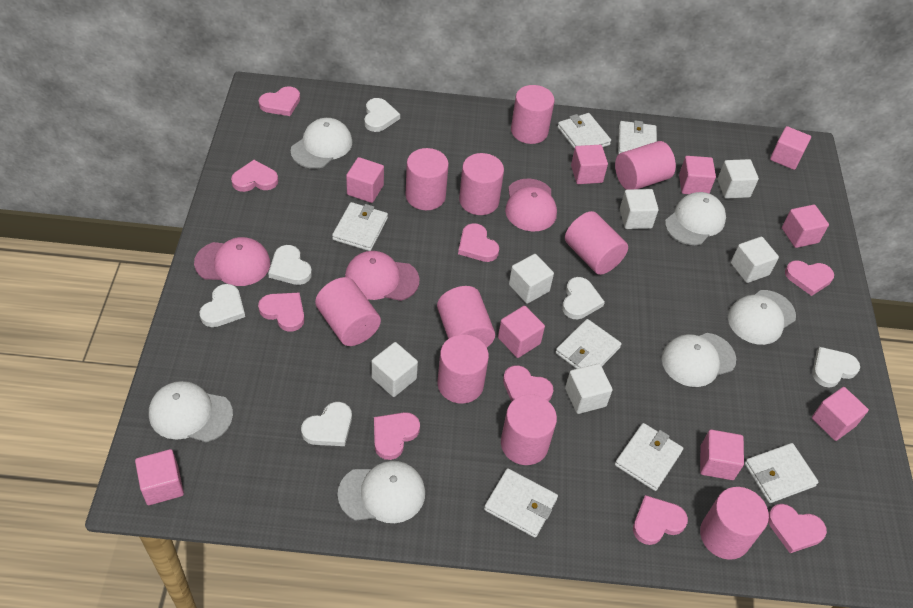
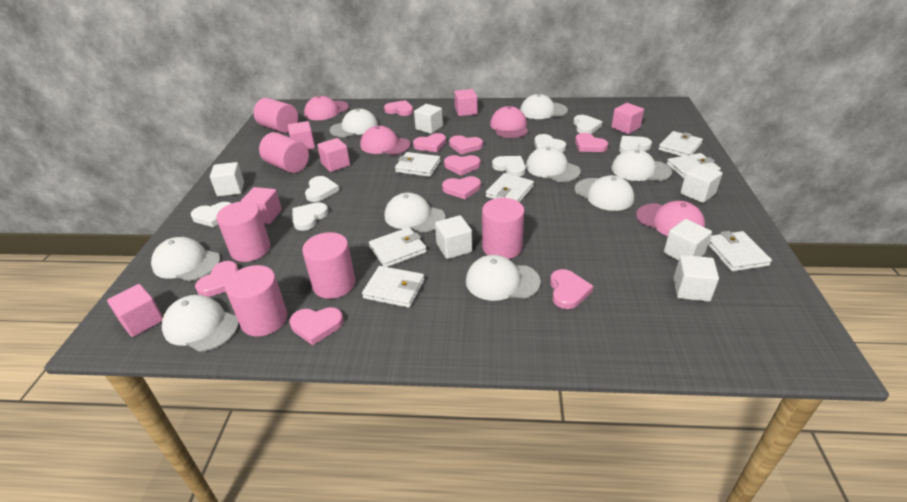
pink cap: 3 -> 4
pink cube: 9 -> 6
pink cylinder: 10 -> 6
white cap: 6 -> 9
white heart: 6 -> 7

